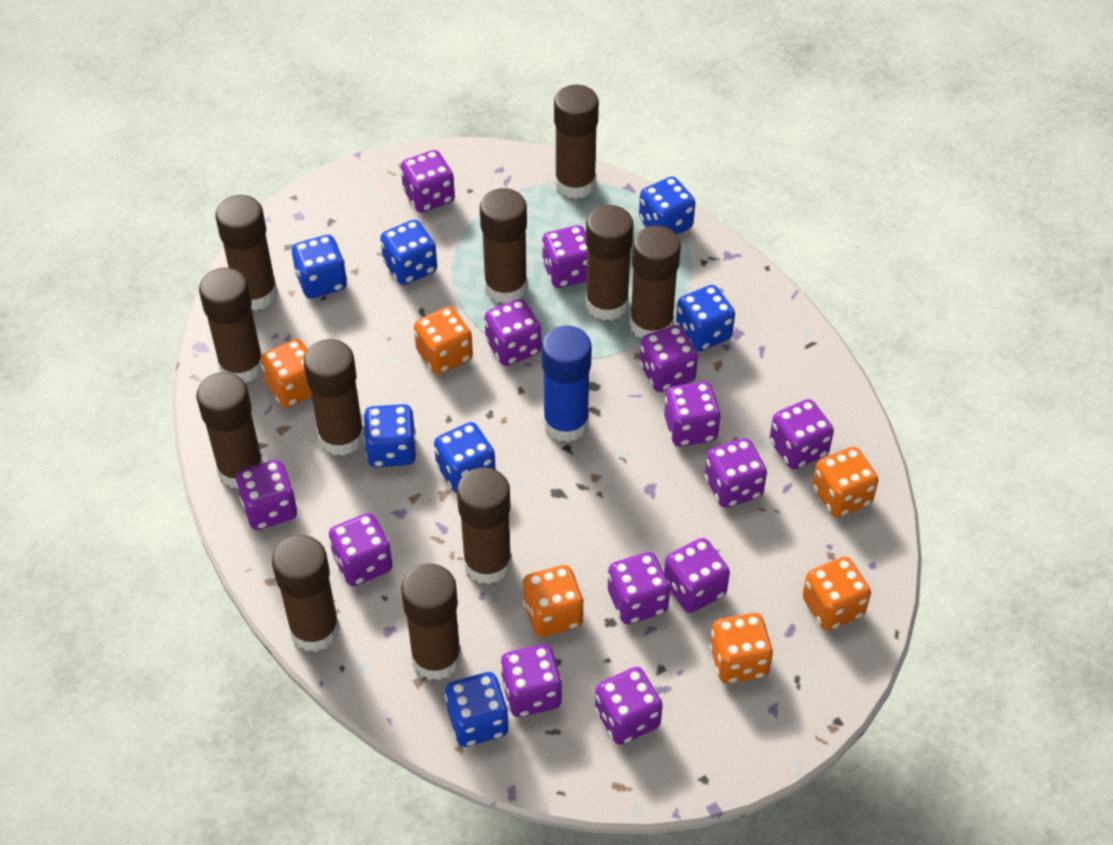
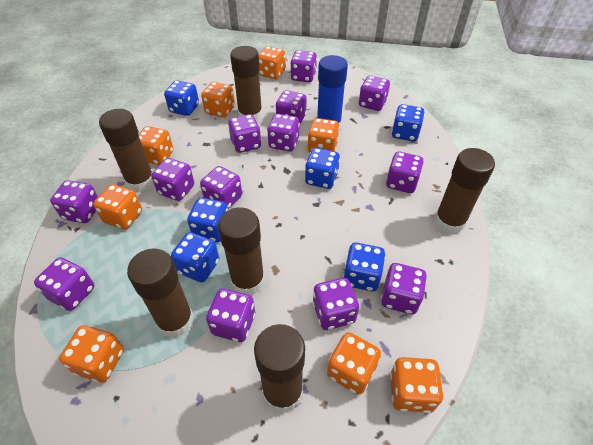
blue dice: 7 -> 6
brown glue stick: 11 -> 6
orange dice: 6 -> 8

